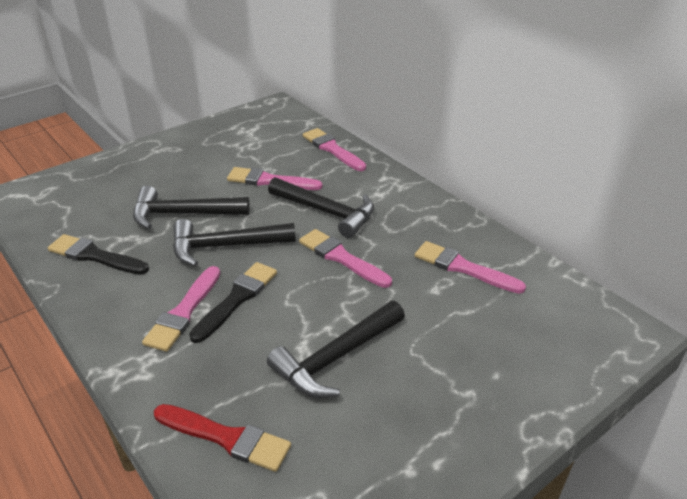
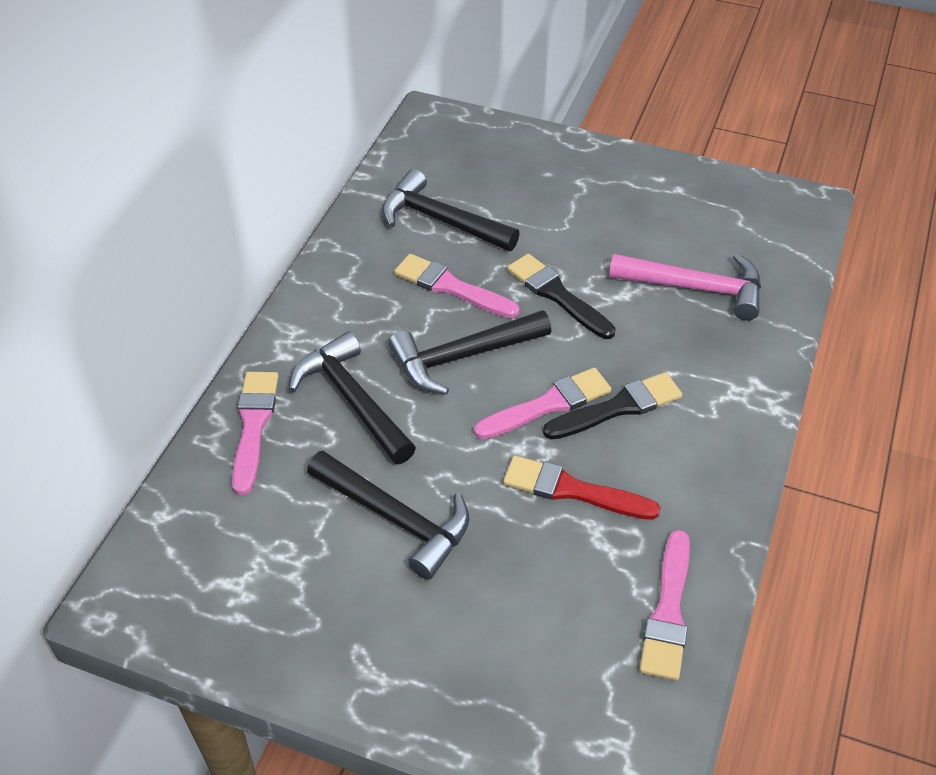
pink brush: 5 -> 4
pink hammer: 0 -> 1

